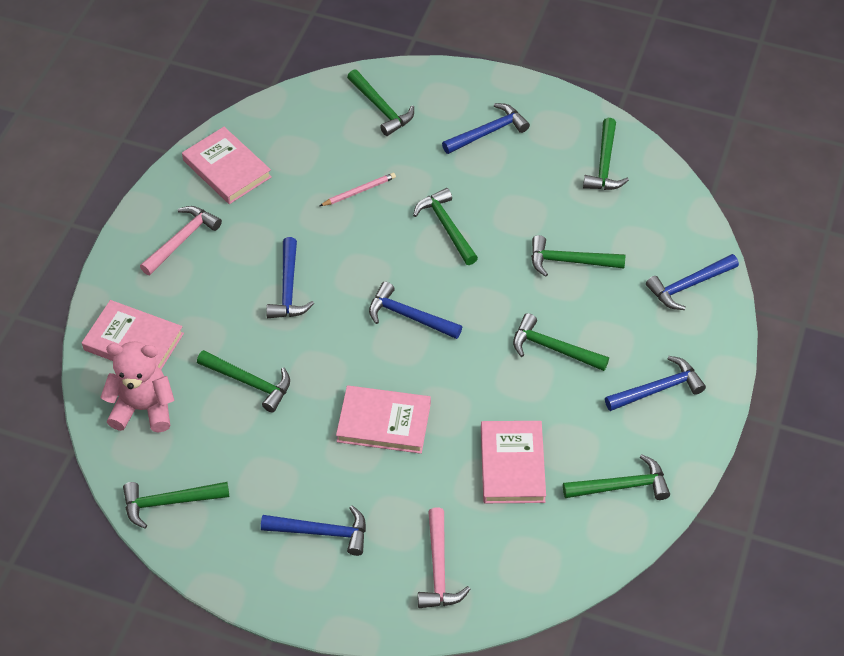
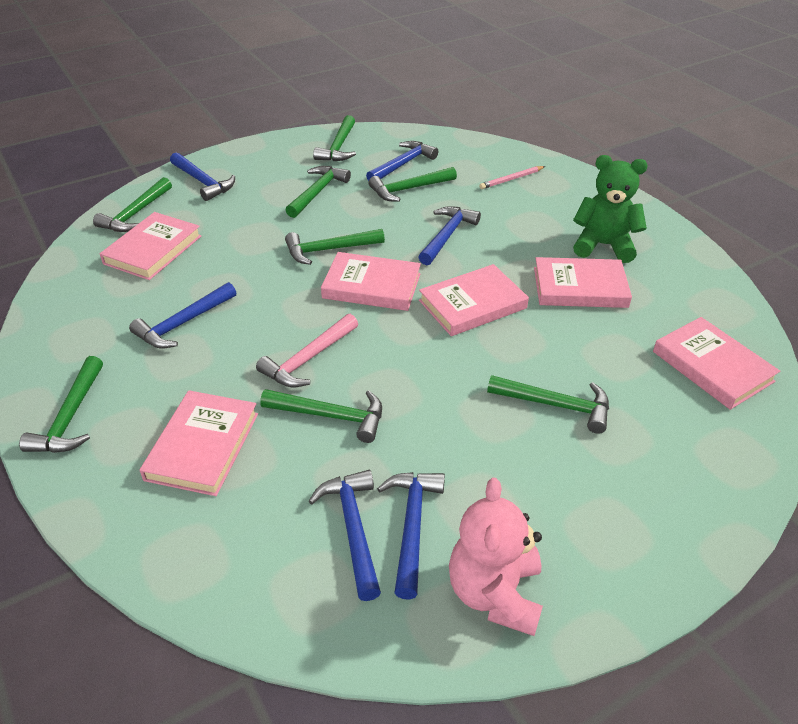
green teddy bear: 0 -> 1
pink book: 4 -> 6
pink hammer: 2 -> 1

